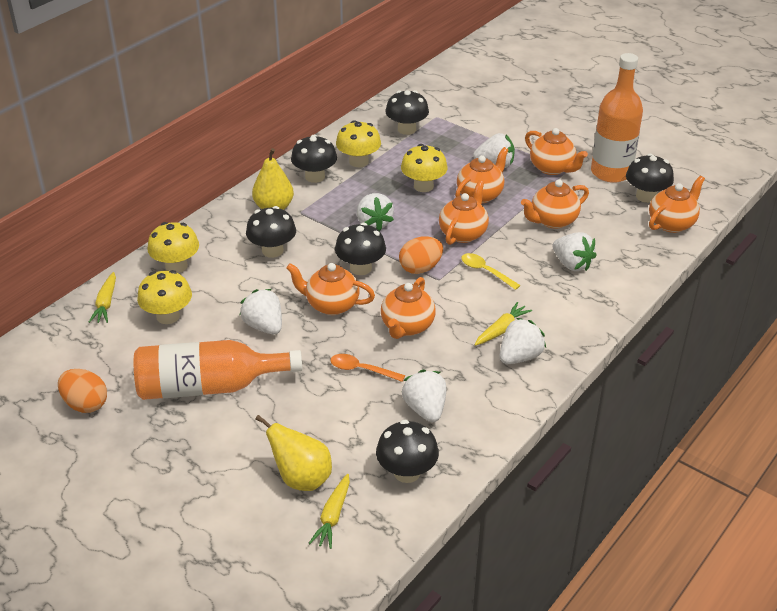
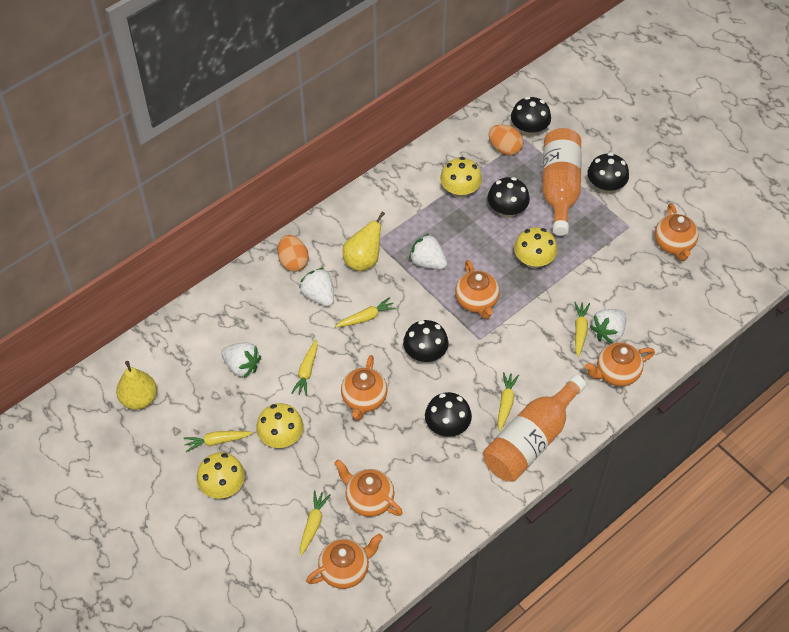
black mushroom: 6 -> 5
orange spoon: 1 -> 0
orange teapot: 7 -> 6
white strawberry: 6 -> 4
yellow carrot: 3 -> 6
yellow spoon: 1 -> 0

